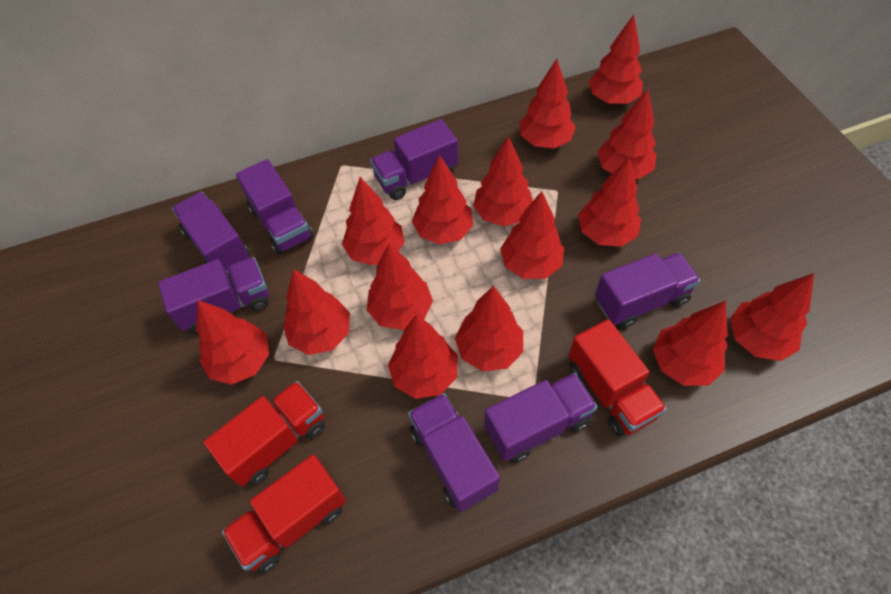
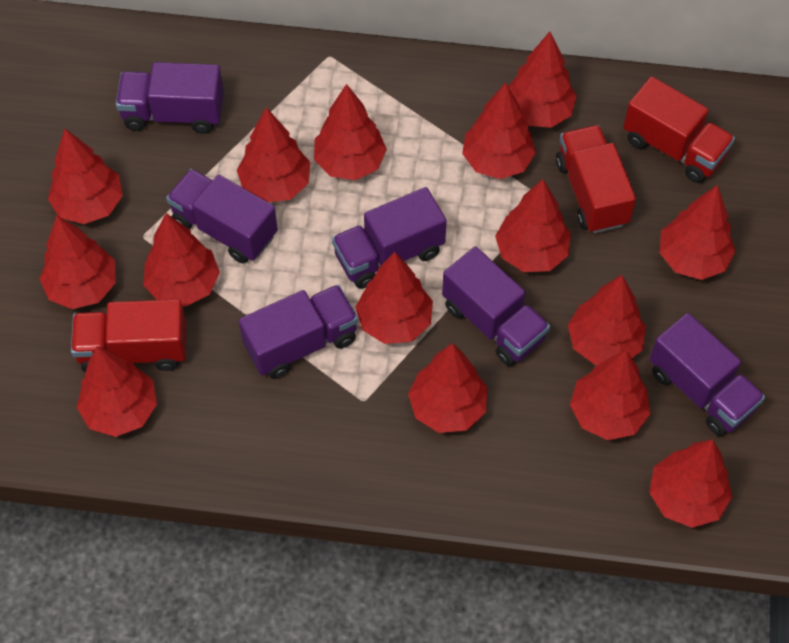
purple truck: 7 -> 6

